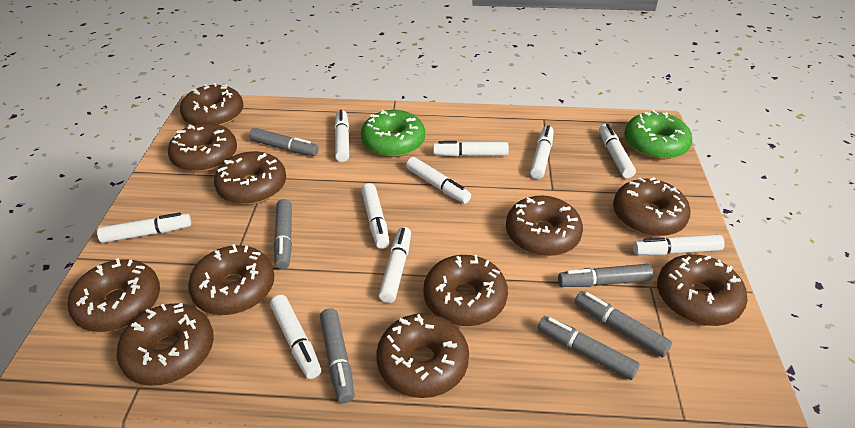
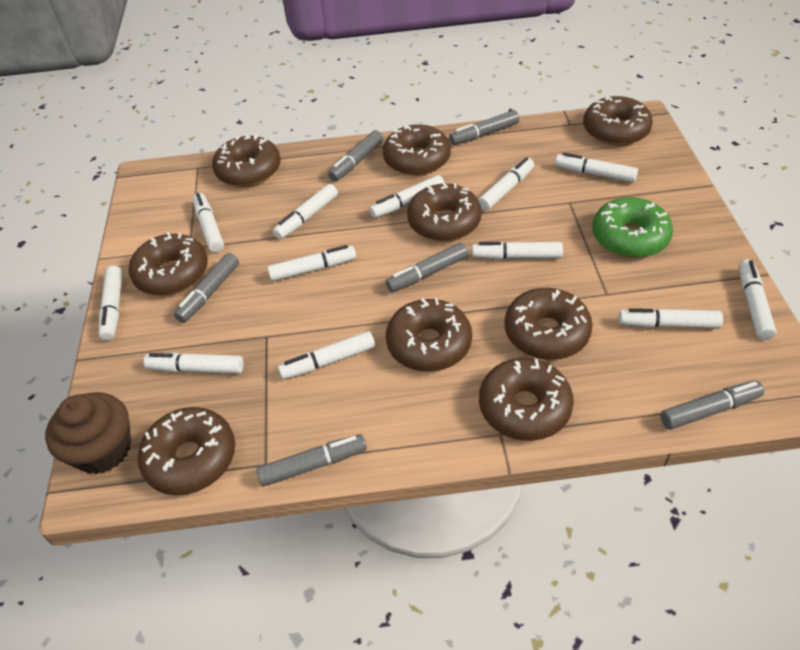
brown cupcake: 0 -> 1
brown donut: 11 -> 9
green donut: 2 -> 1
white marker: 10 -> 12

